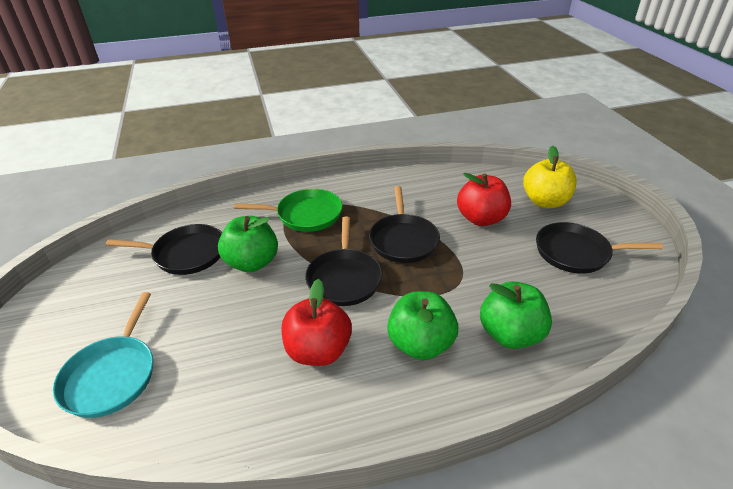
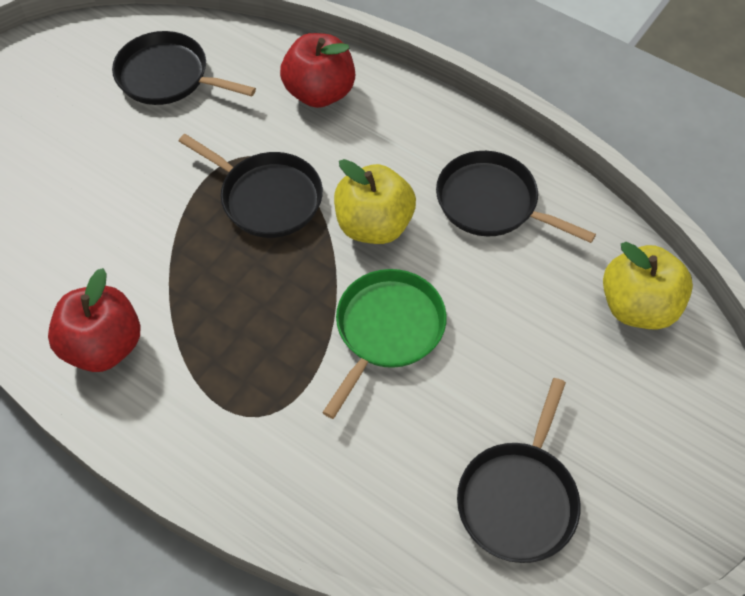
green apple: 3 -> 0
turquoise pan: 1 -> 0
yellow apple: 1 -> 2

